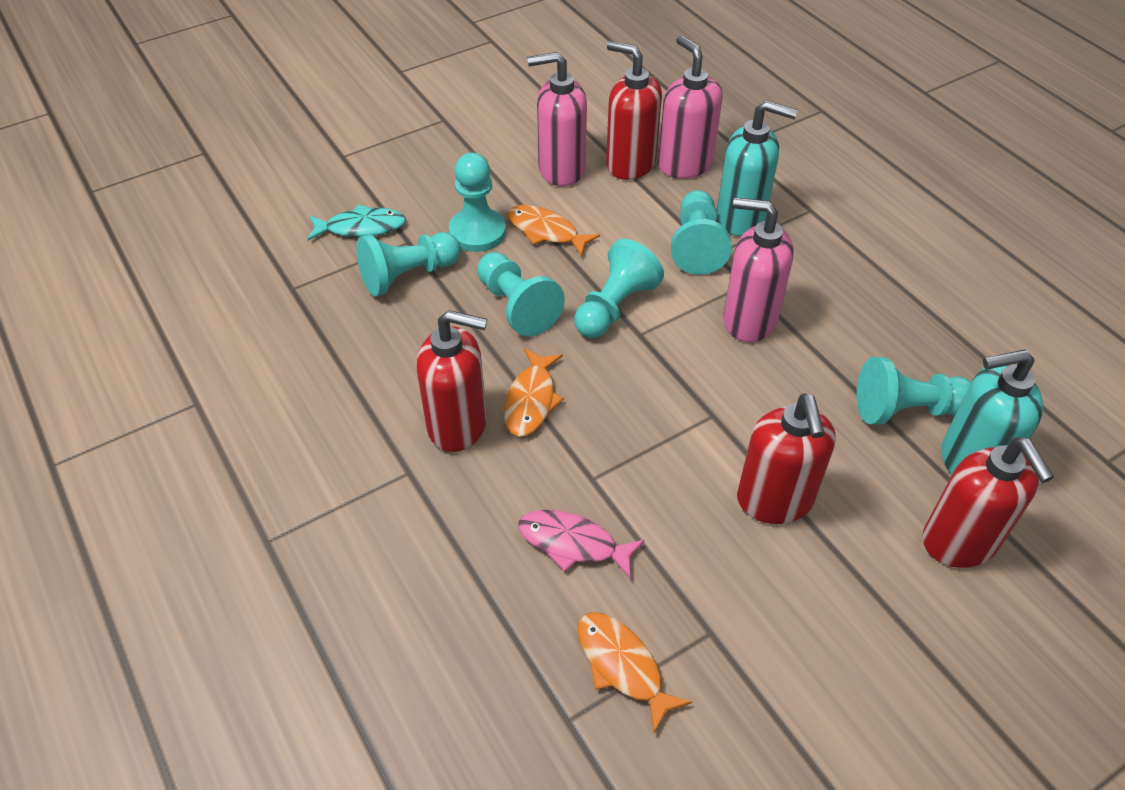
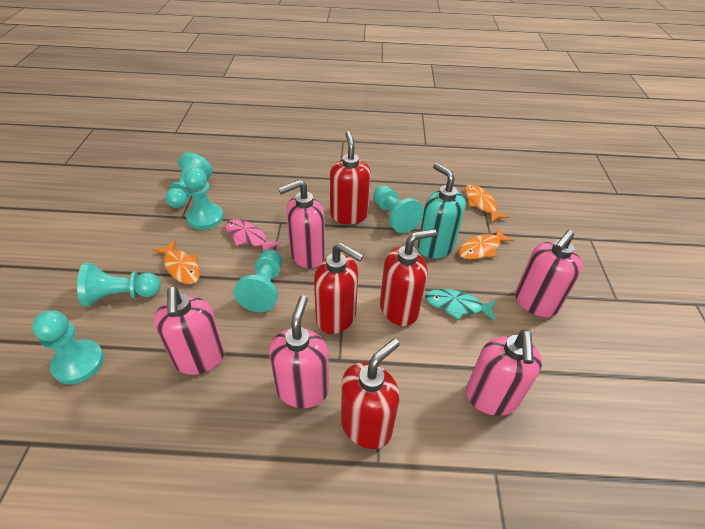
pink soap dispenser: 3 -> 5
turquoise soap dispenser: 2 -> 1

